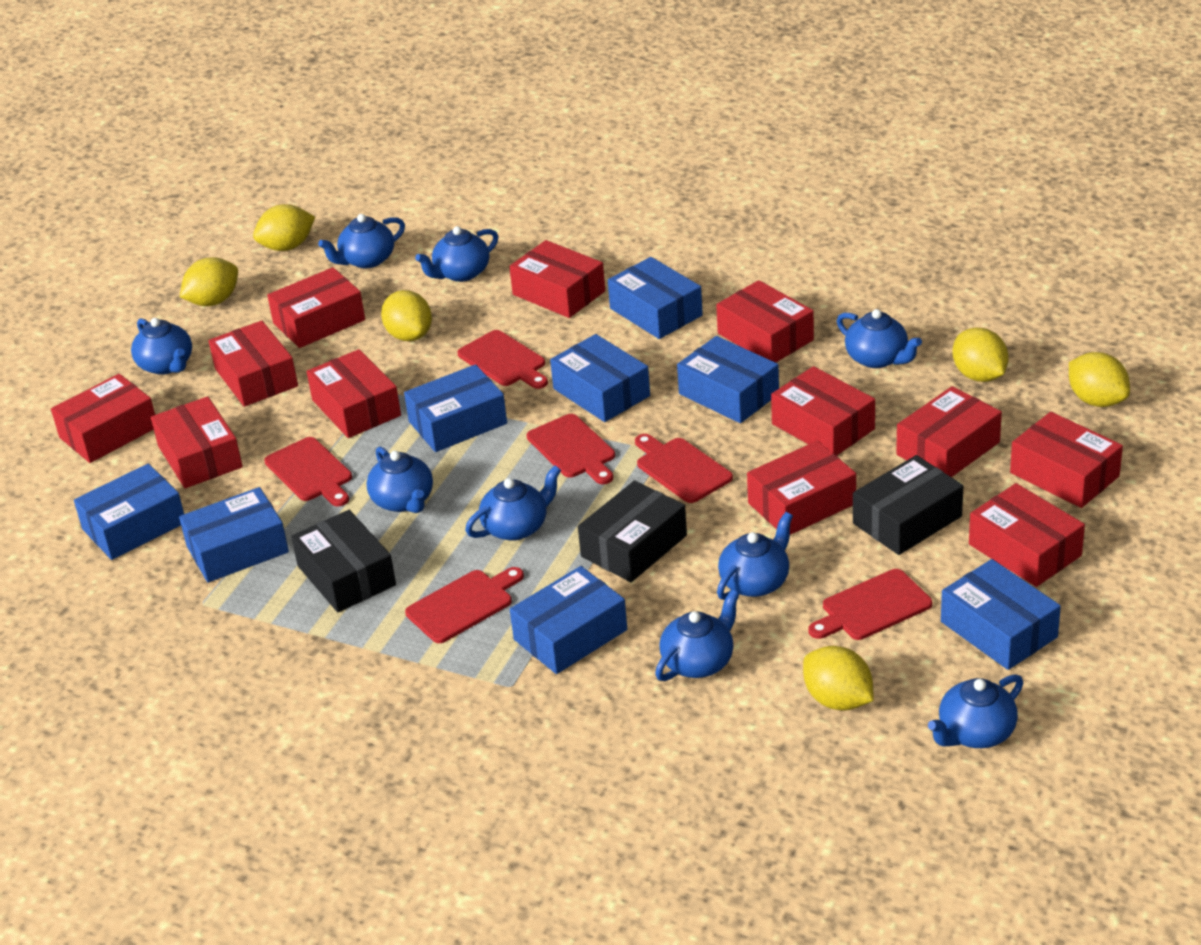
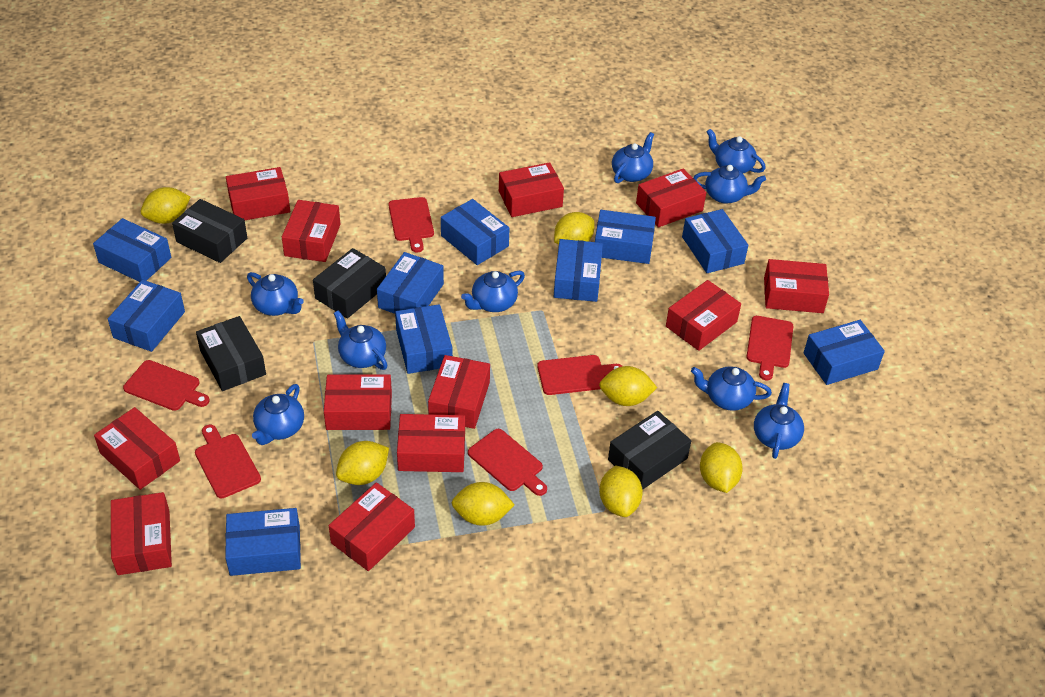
black box: 3 -> 4
blue box: 8 -> 10
yellow lemon: 6 -> 7

